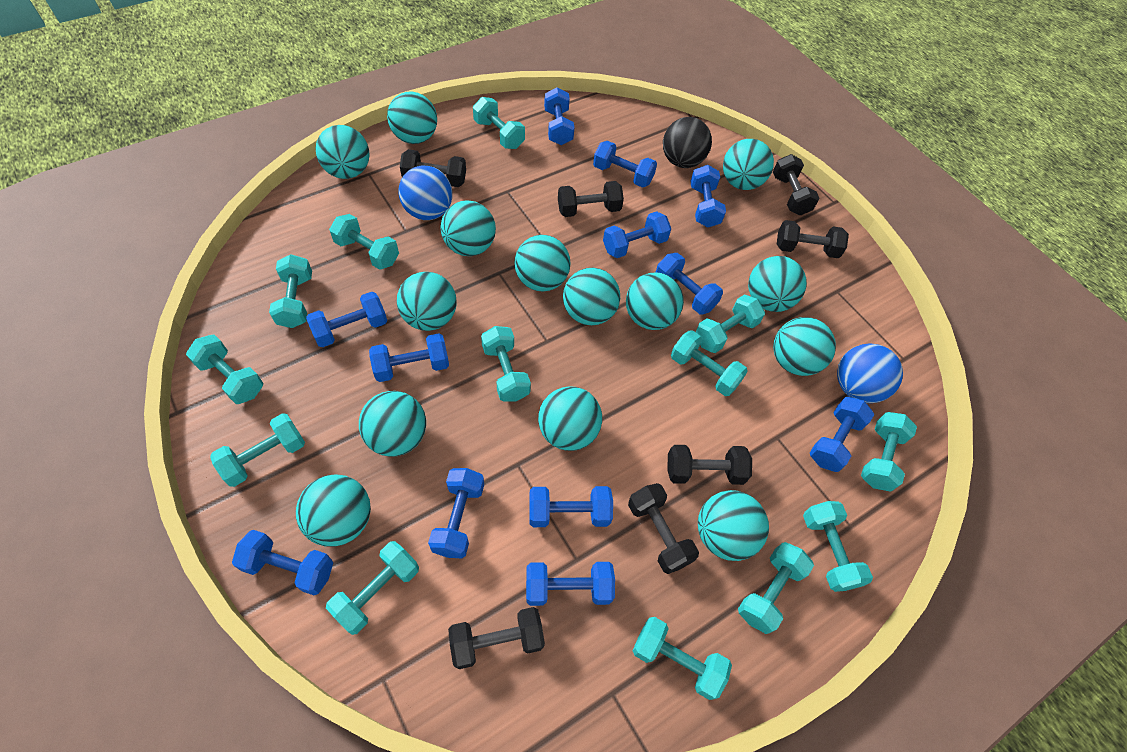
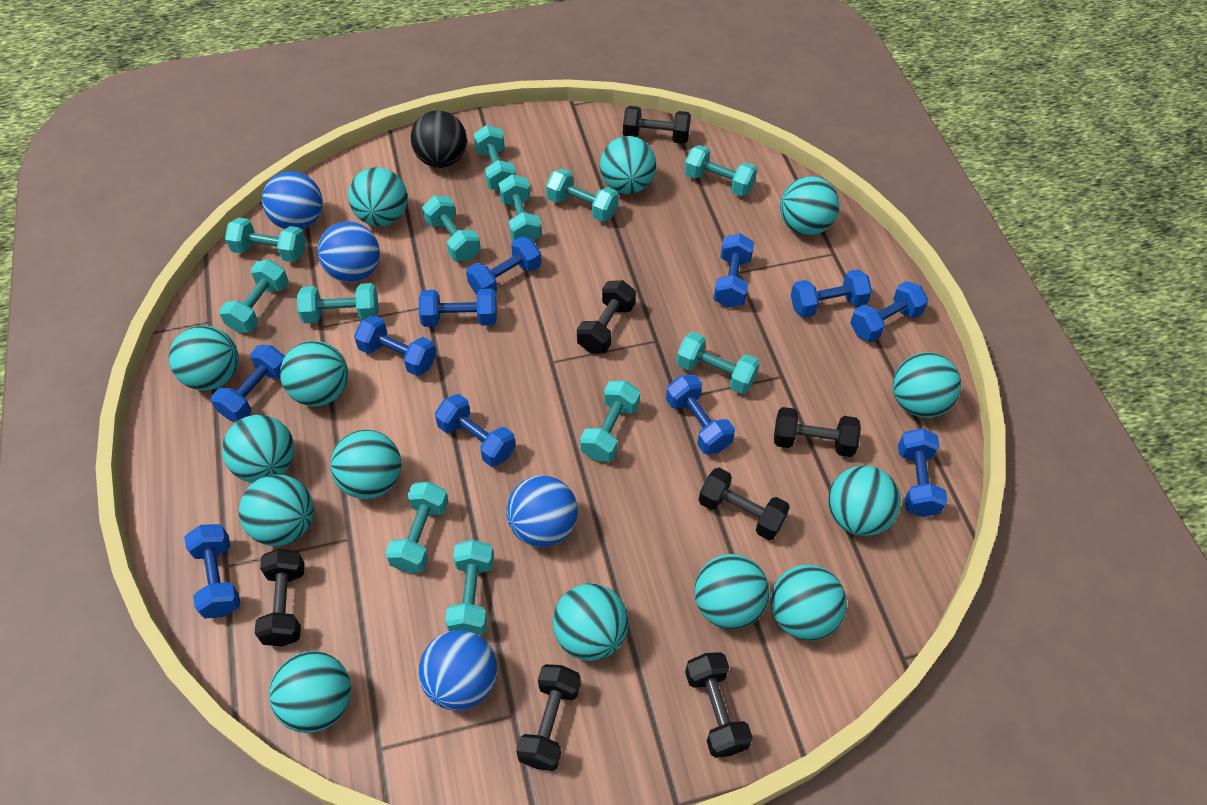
blue ball: 2 -> 4
blue dumbbell: 12 -> 11
turquoise dumbbell: 13 -> 12

